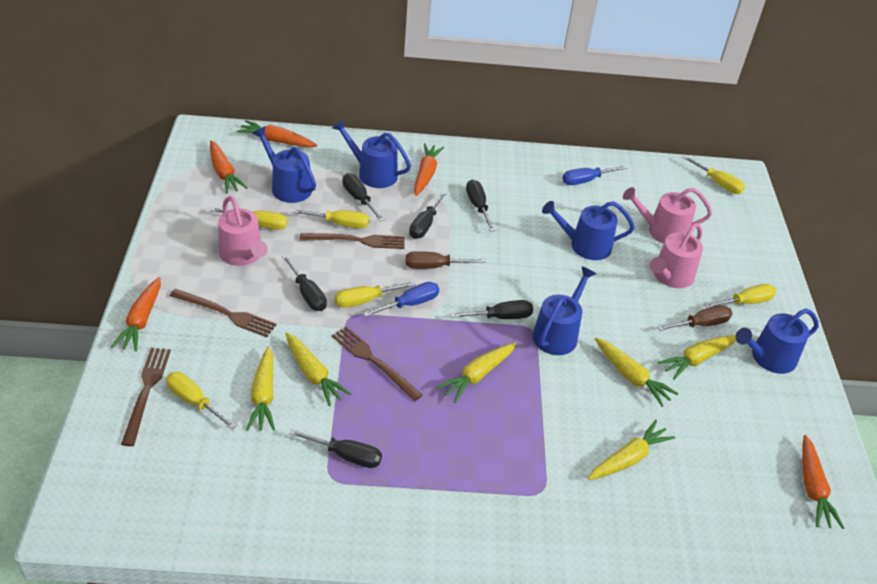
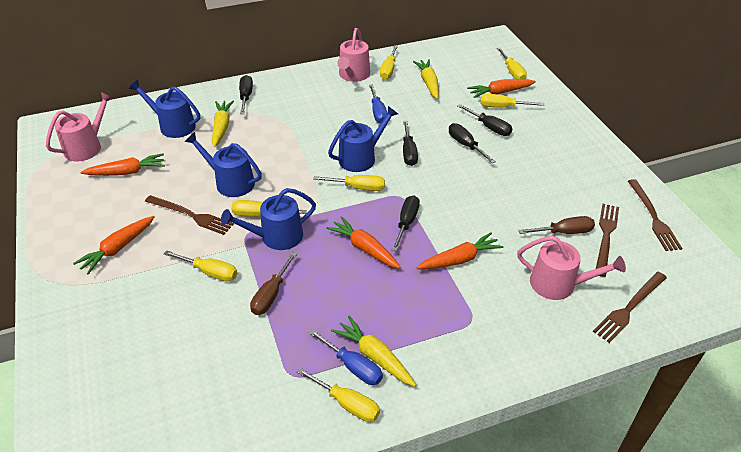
black screwdriver: 6 -> 5
blue watering can: 5 -> 4
yellow carrot: 6 -> 3
yellow screwdriver: 6 -> 7

